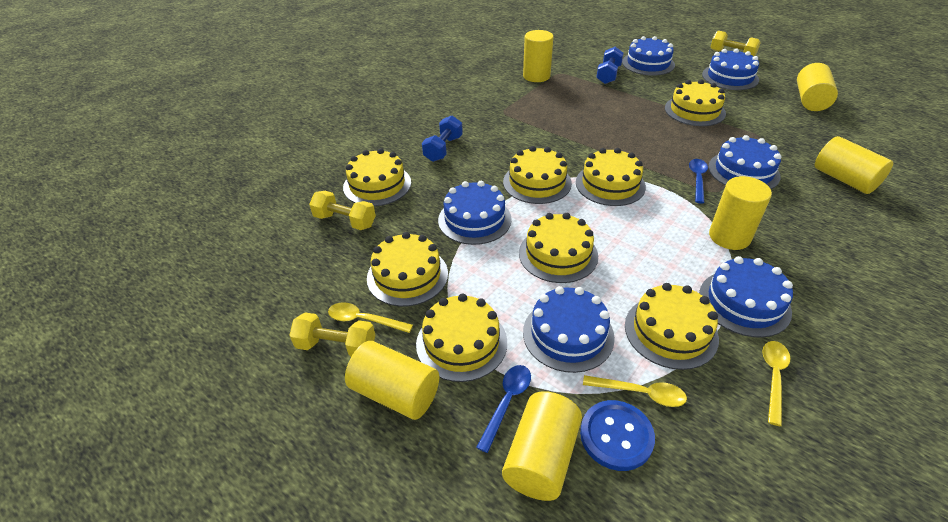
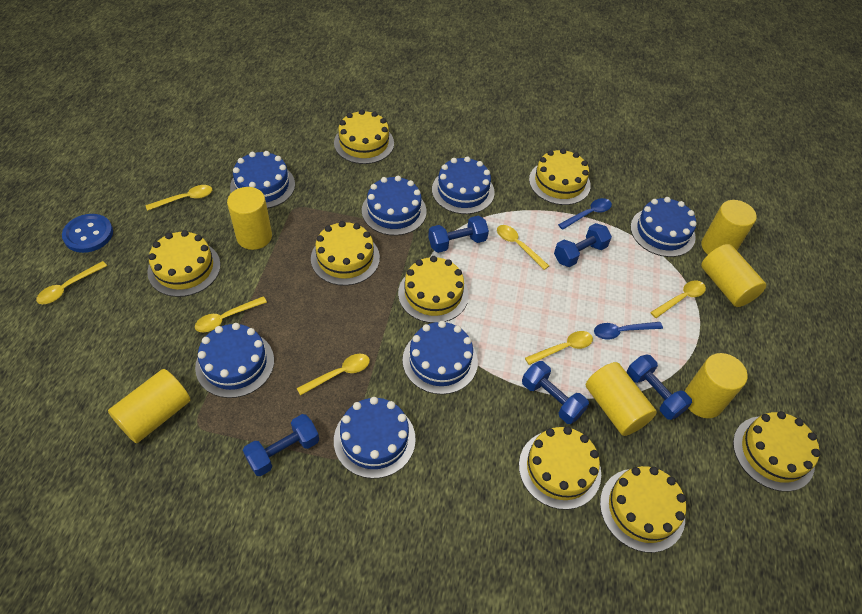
blue cake: 6 -> 7
blue dumbbell: 2 -> 5
yellow dumbbell: 3 -> 0
yellow spoon: 3 -> 7

